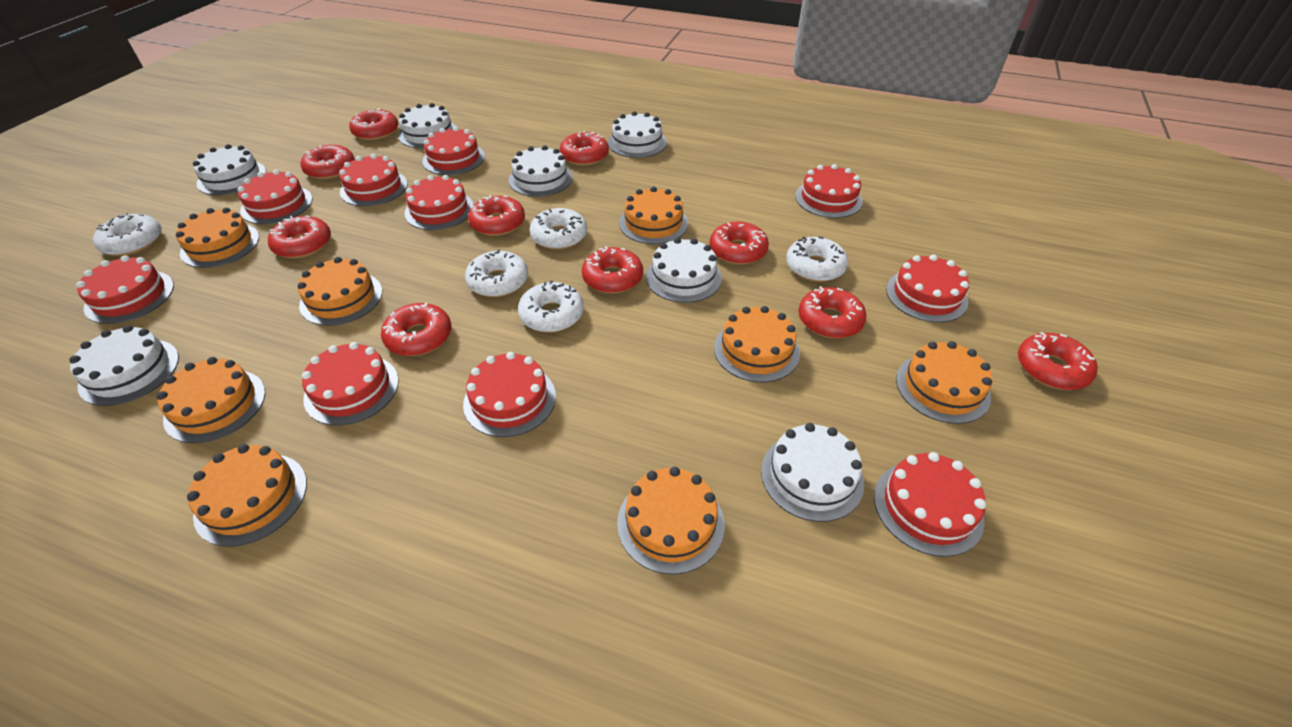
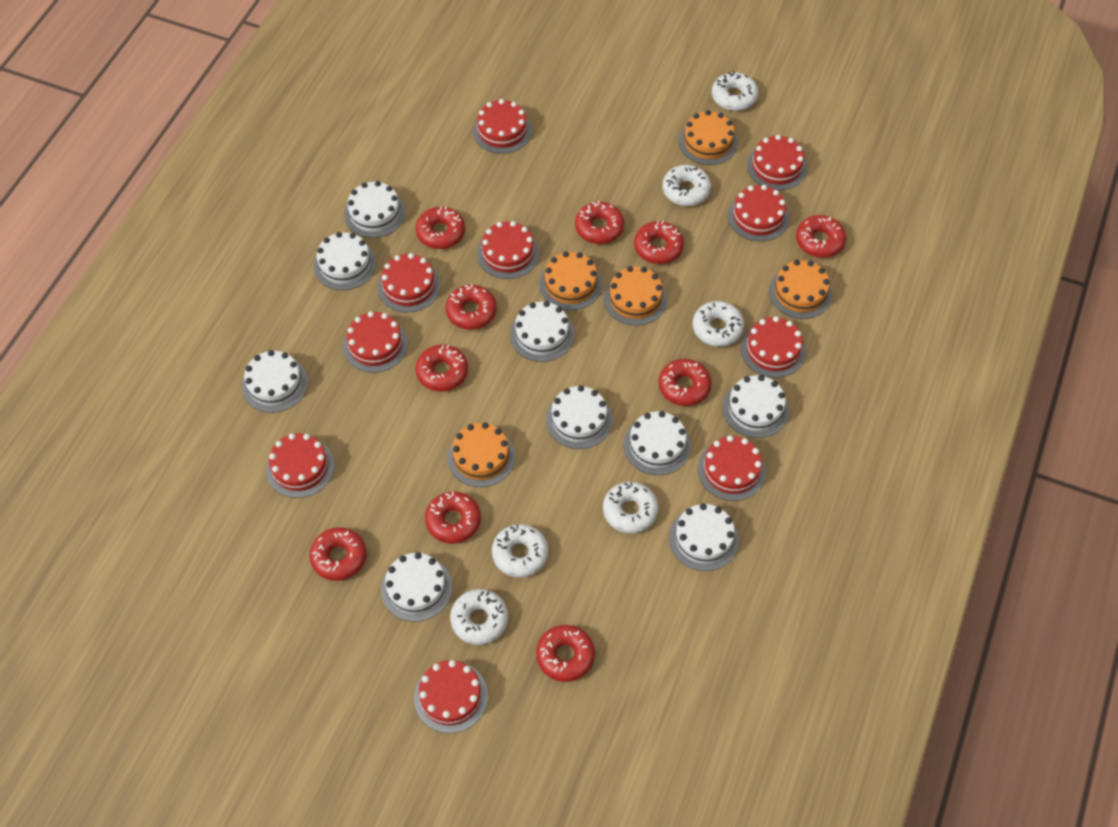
orange cake: 8 -> 5
white cake: 7 -> 9
white donut: 5 -> 6

